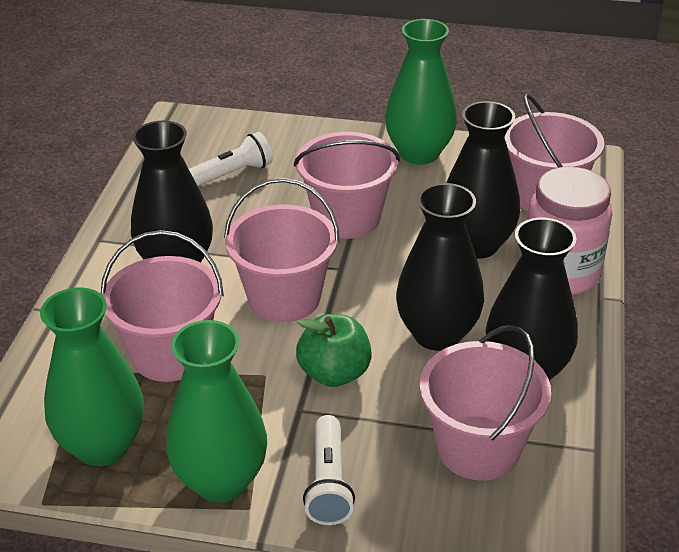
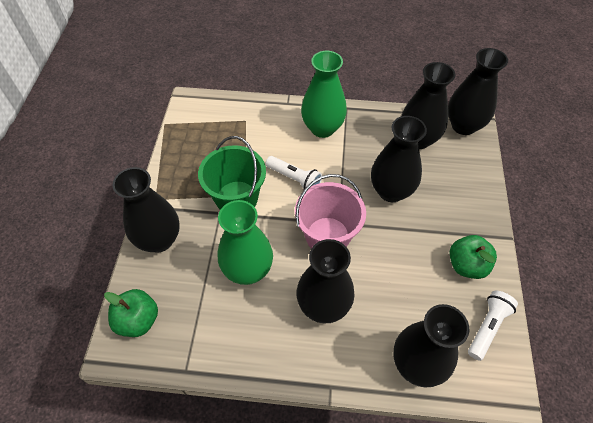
black vase: 4 -> 6
green apple: 1 -> 2
green bucket: 0 -> 1
green vase: 3 -> 2
pink bucket: 5 -> 1
pink jar: 1 -> 0

